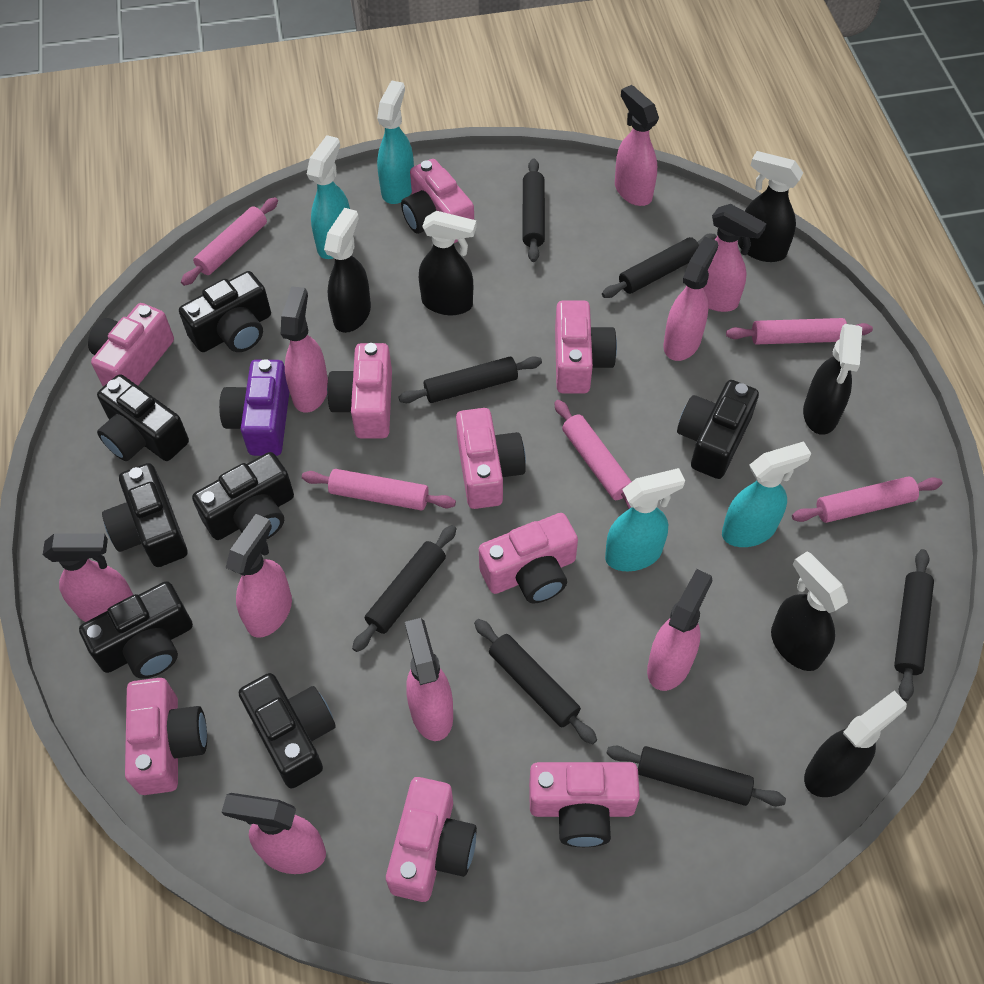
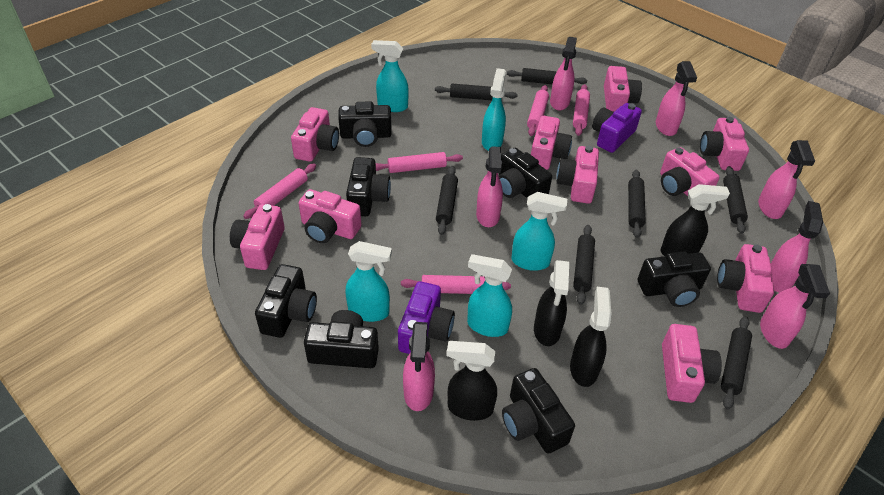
black spray bottle: 6 -> 4
pink camera: 9 -> 10
pink spray bottle: 9 -> 7
purple camera: 1 -> 2
turquoise spray bottle: 4 -> 5

